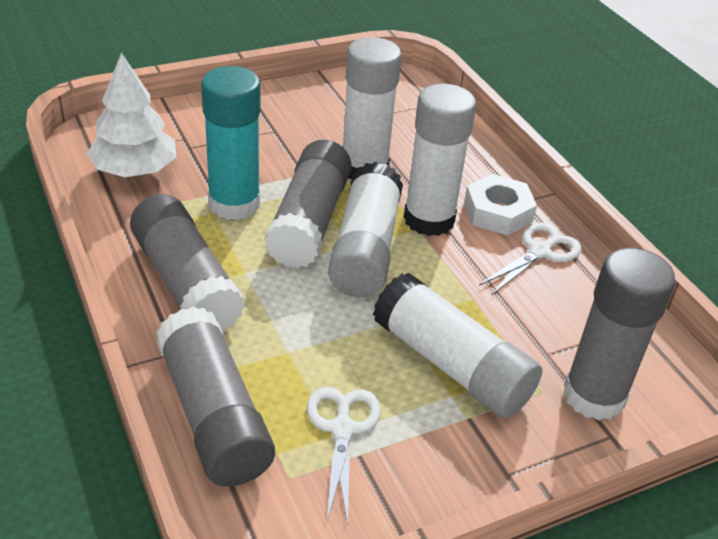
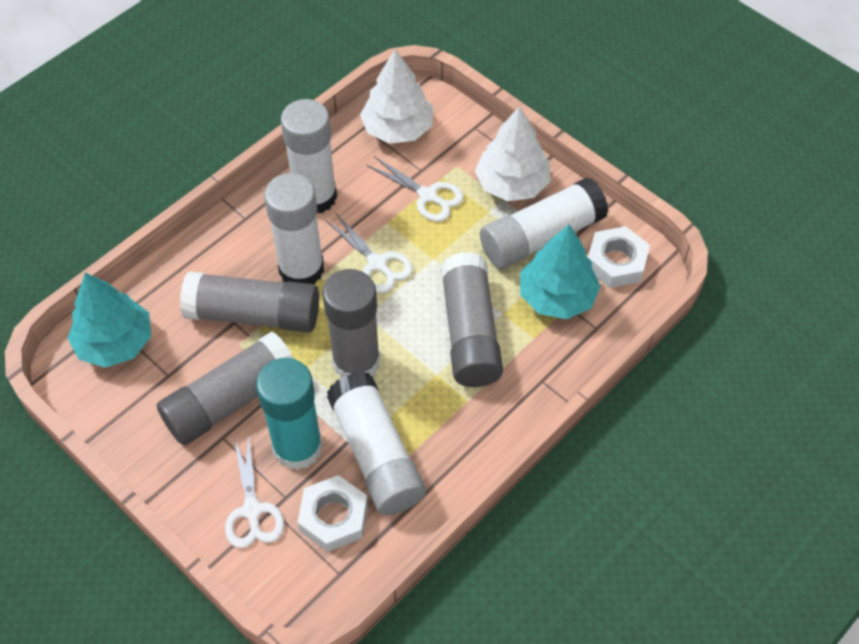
turquoise tree: 0 -> 2
white nut: 1 -> 2
white scissors: 2 -> 3
white tree: 1 -> 2

